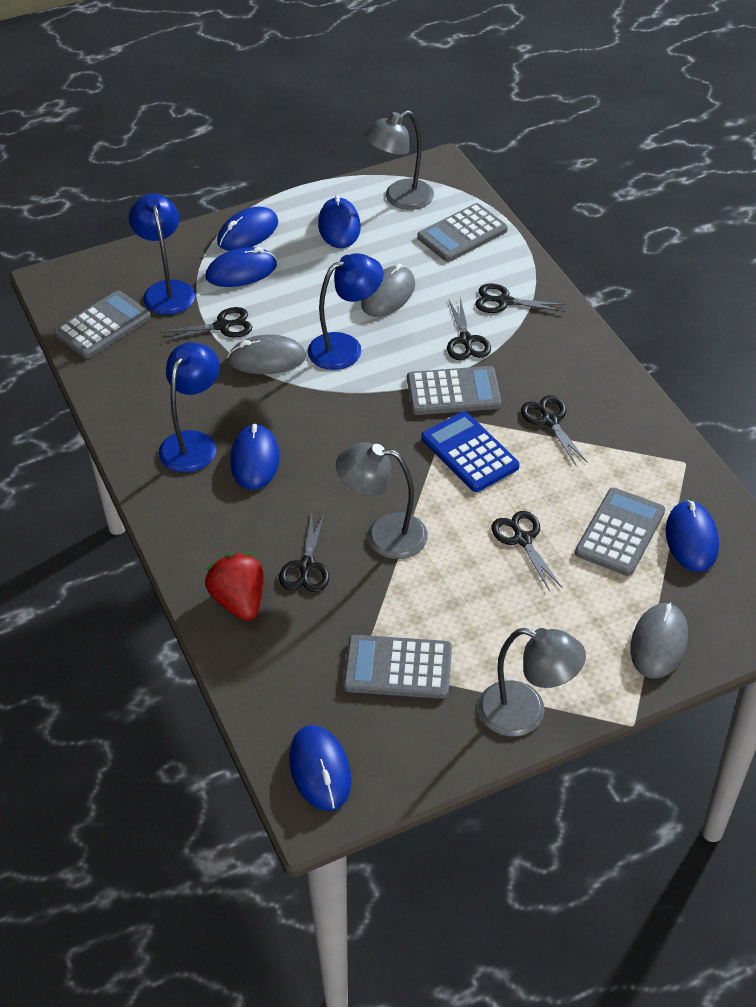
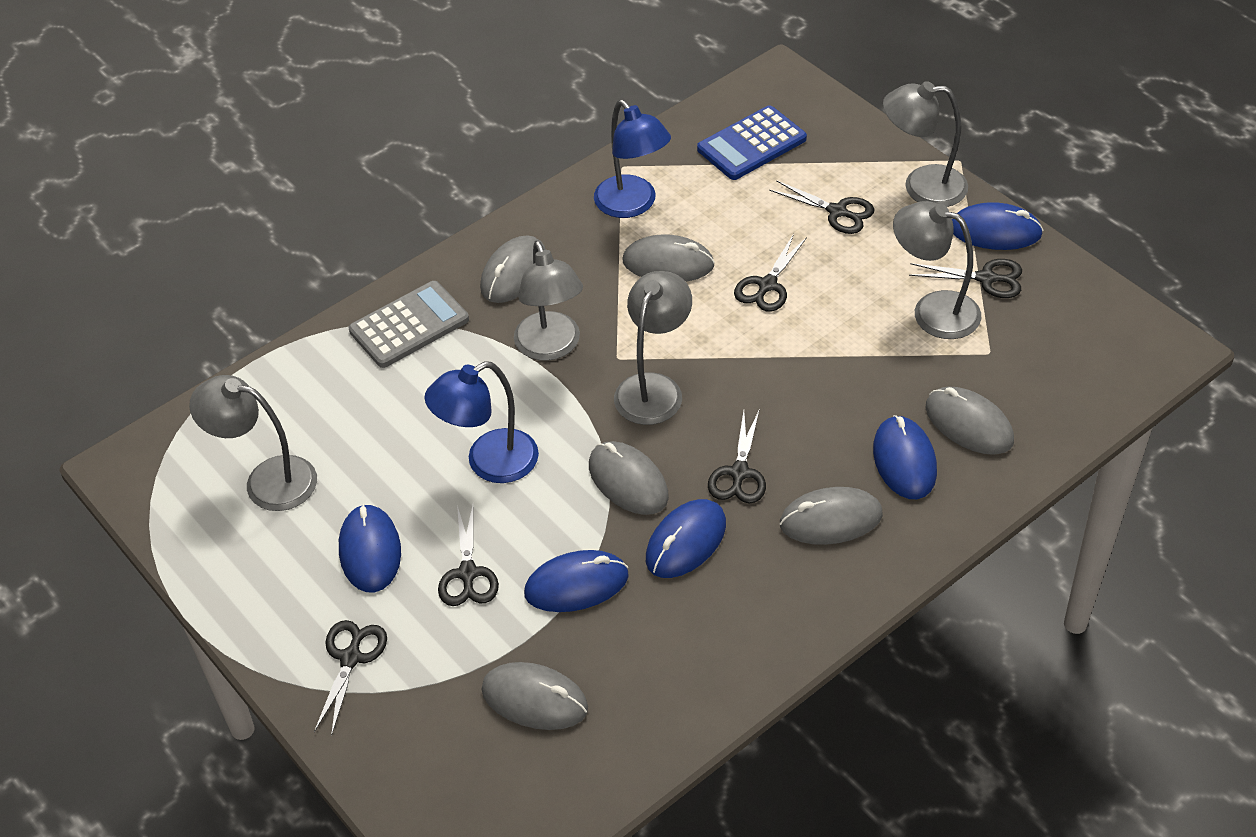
blue lamp: 3 -> 2
blue mouse: 6 -> 5
grey calculator: 5 -> 1
grey lamp: 3 -> 5
grey mouse: 3 -> 6
red strawberry: 1 -> 0

